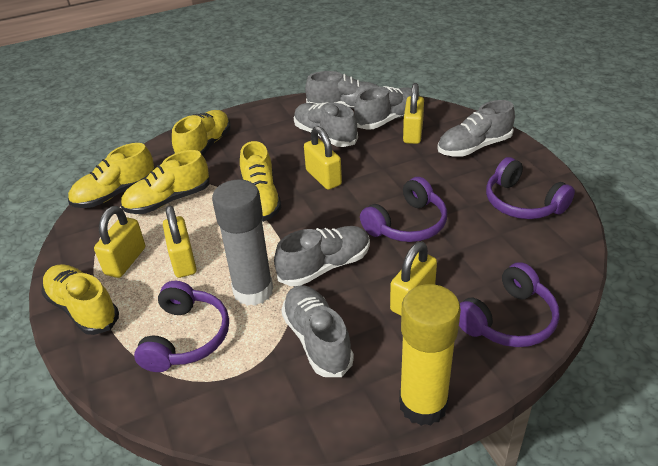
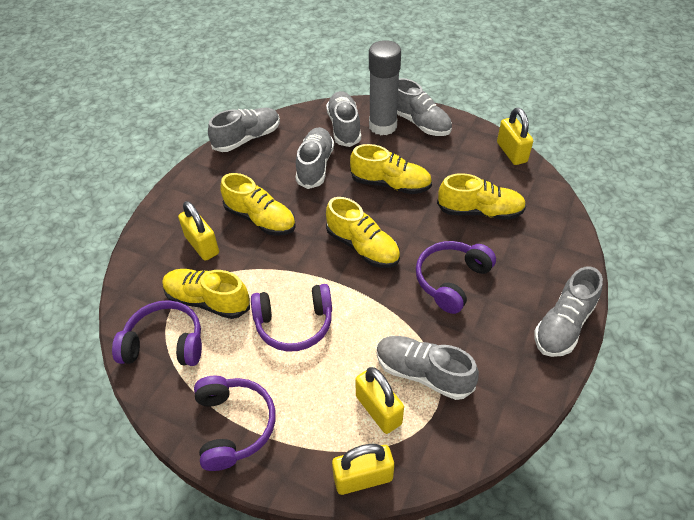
yellow glue stick: 1 -> 0
yellow padlock: 5 -> 4

